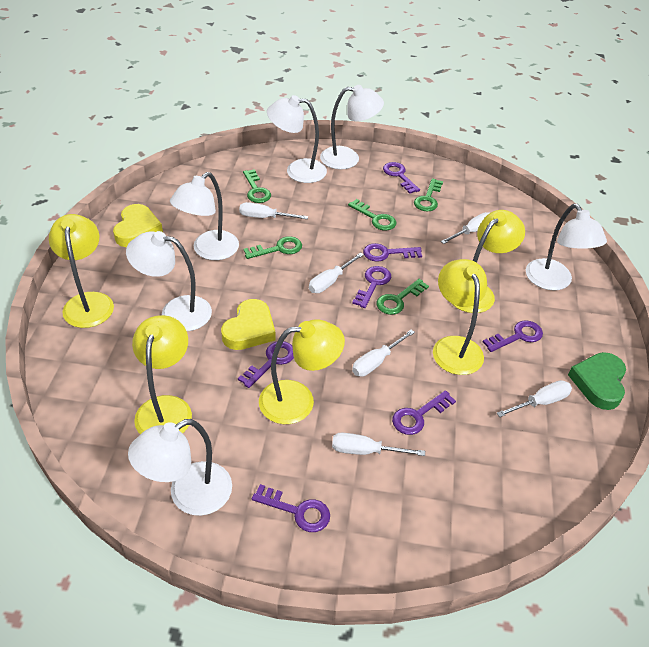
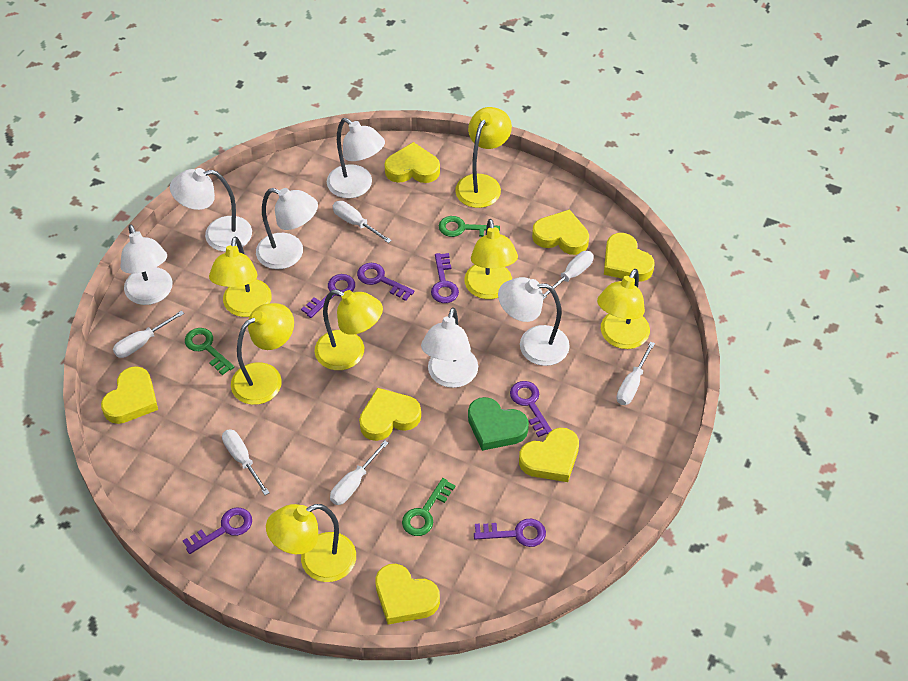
green key: 5 -> 3
purple key: 7 -> 6
yellow heart: 2 -> 7
yellow lamp: 5 -> 7

